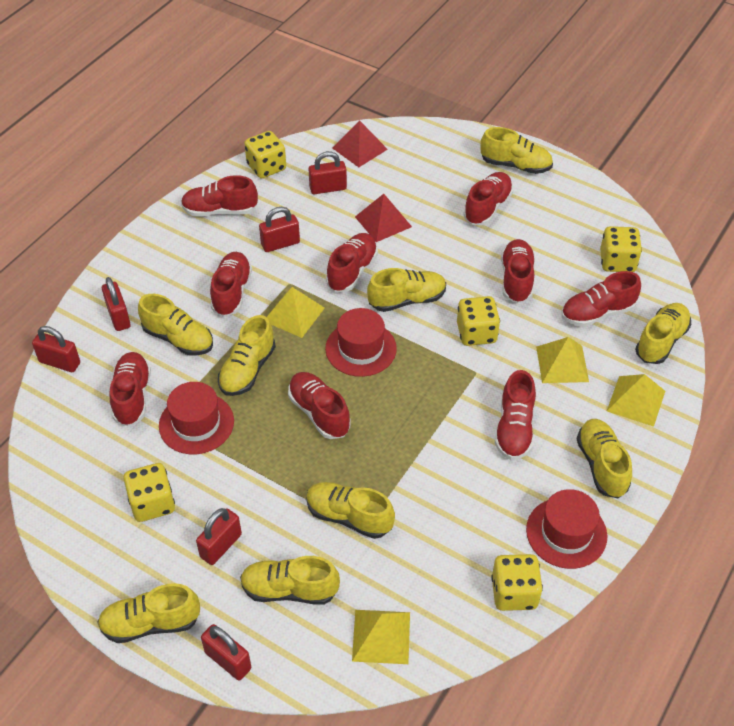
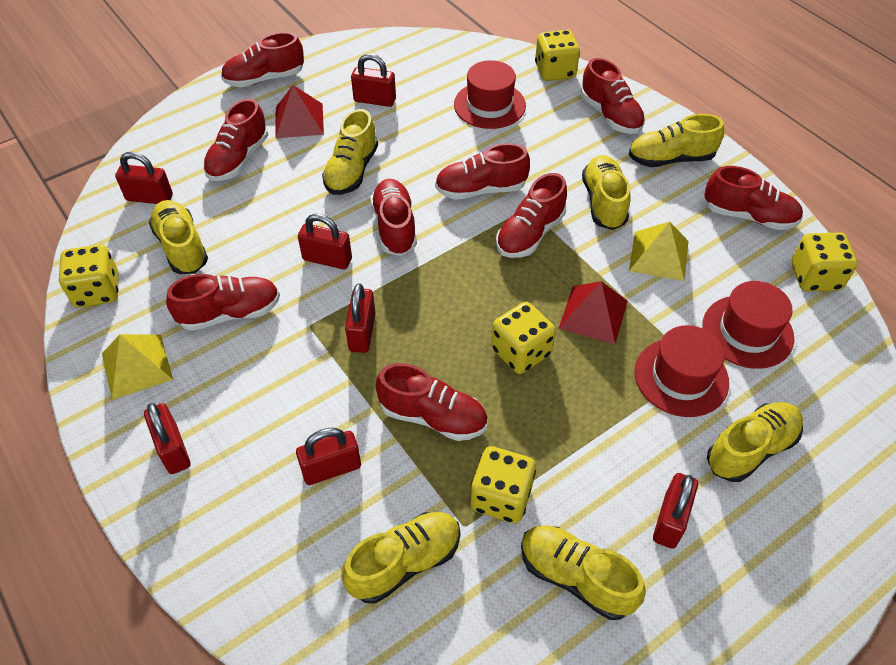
red padlock: 6 -> 7
yellow pyramid: 4 -> 2
yellow shoe: 9 -> 7

